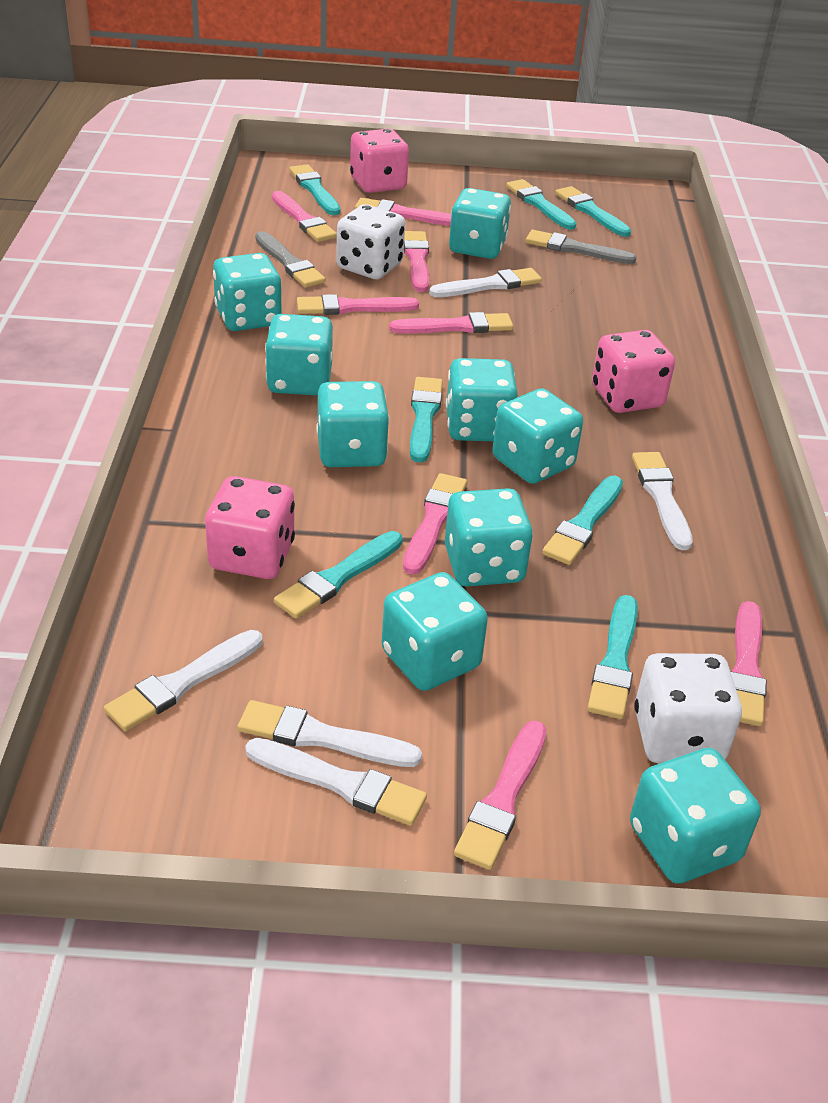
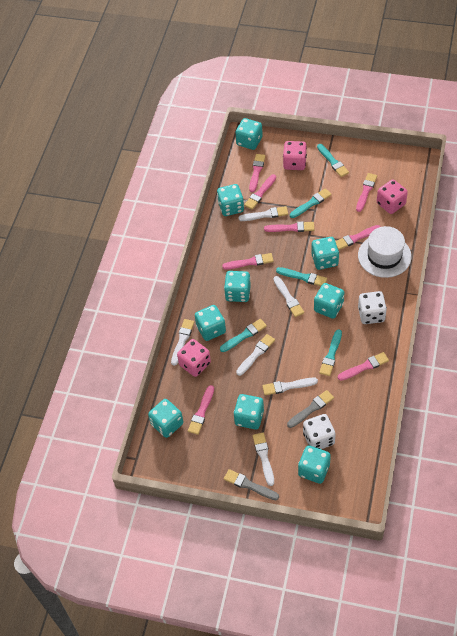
turquoise brush: 7 -> 5
white brush: 5 -> 6
white hat: 0 -> 1

